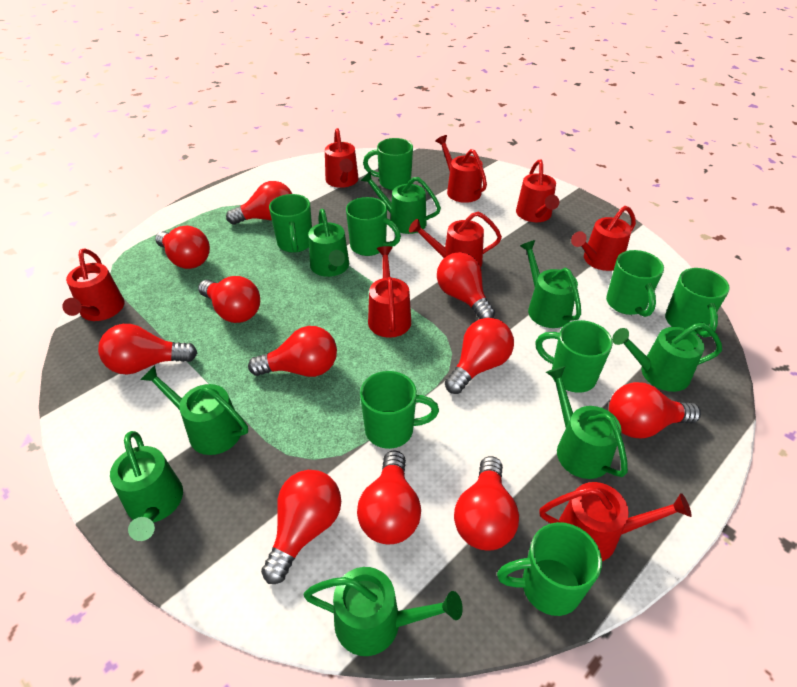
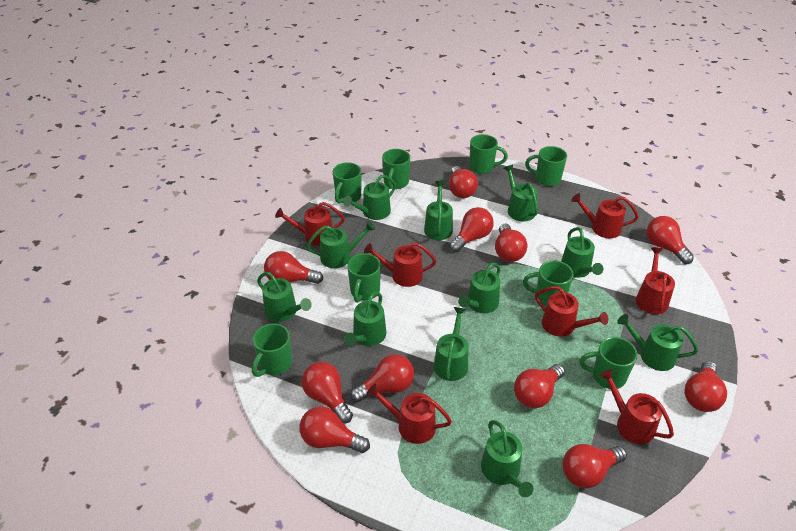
green watering can: 8 -> 11
red watering can: 8 -> 7

